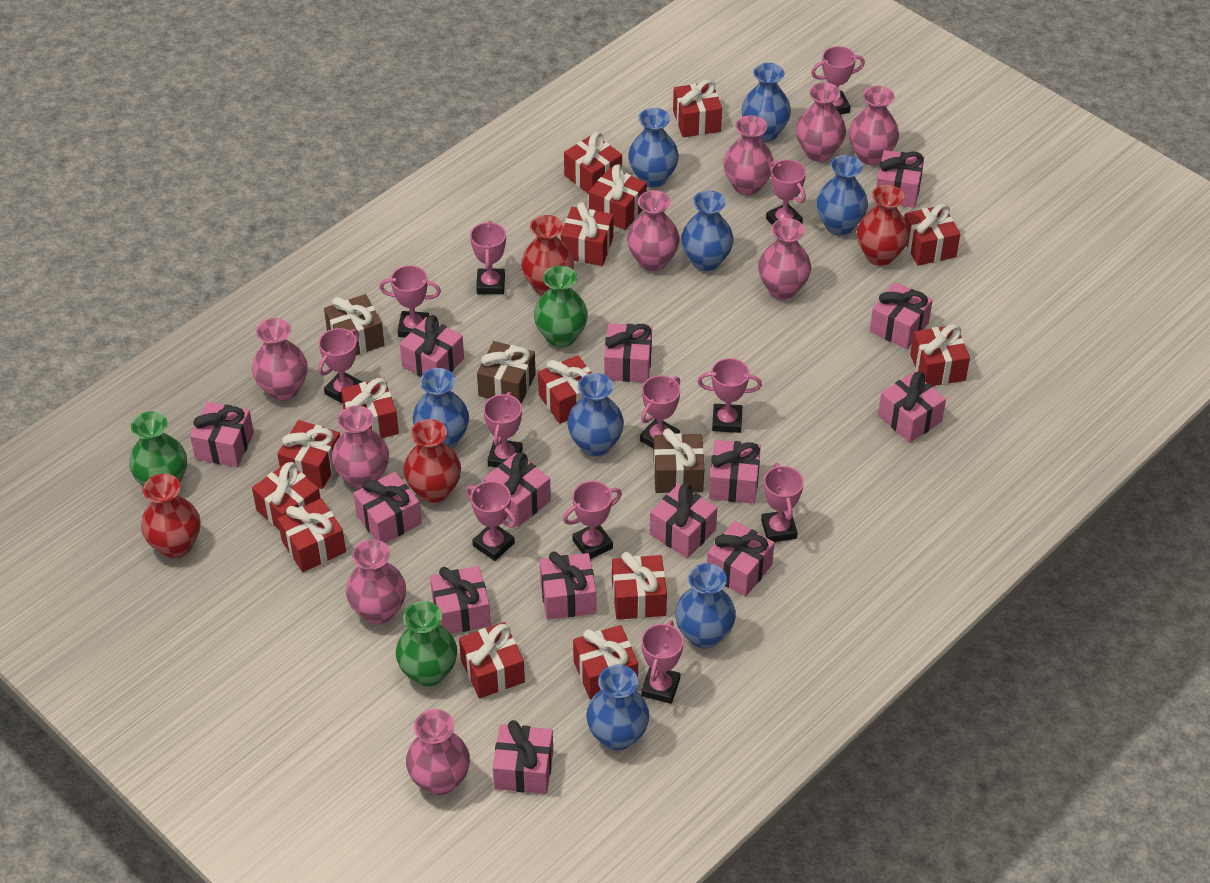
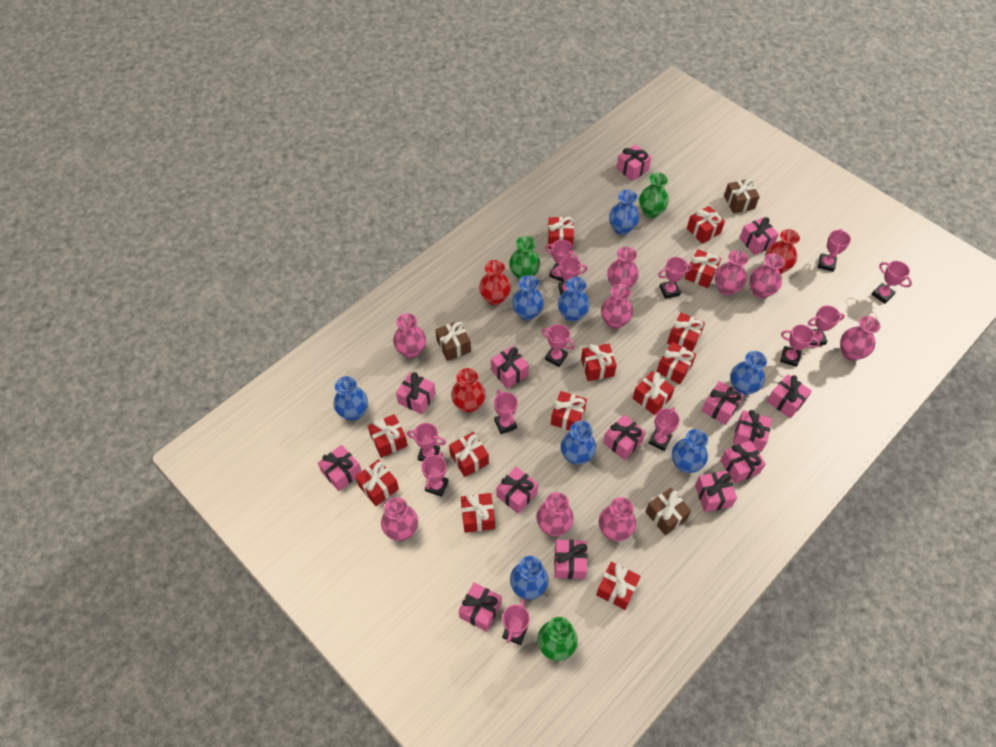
pink trophy: 12 -> 13
red gift: 14 -> 13
red vase: 4 -> 3

